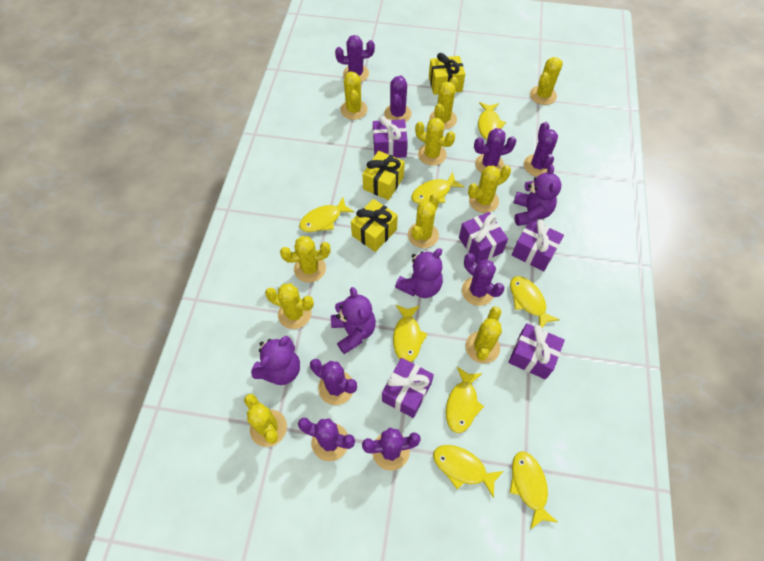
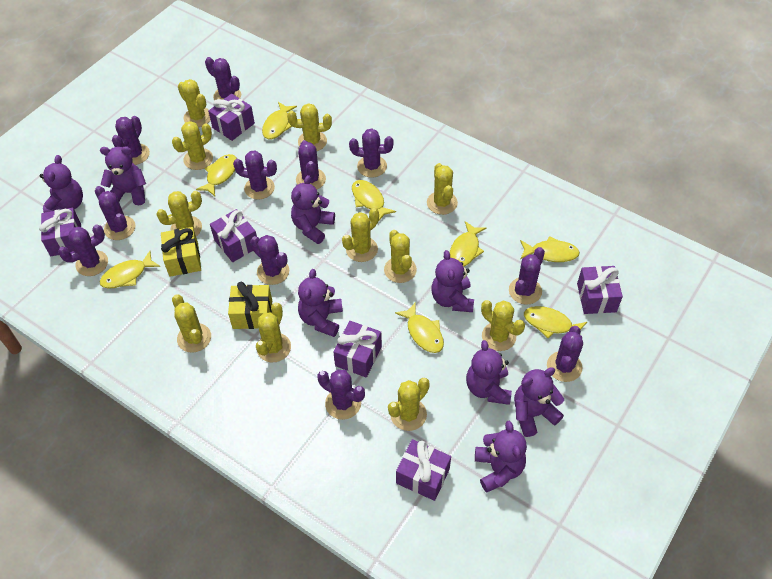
purple cactus: 8 -> 11
purple gift: 5 -> 6
purple teddy bear: 4 -> 8
yellow cactus: 10 -> 11
yellow gift: 3 -> 2

